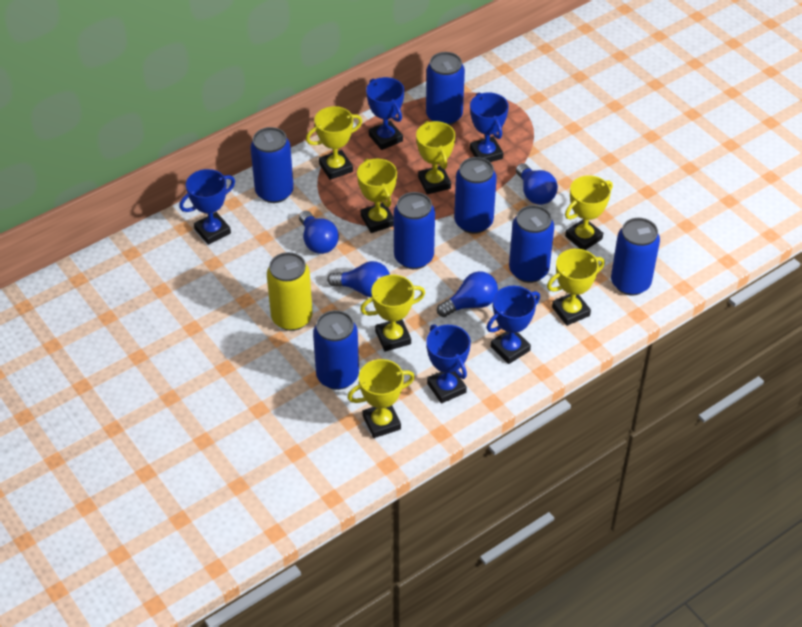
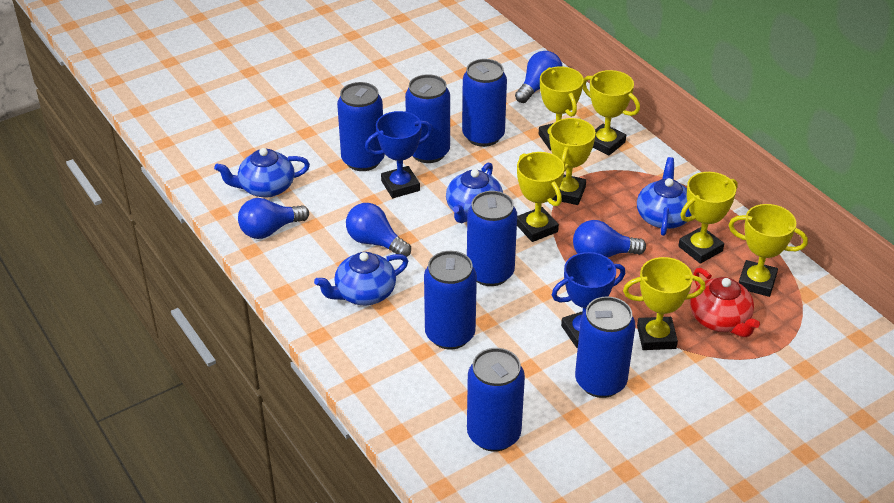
blue teapot: 0 -> 4
blue trophy: 5 -> 2
red teapot: 0 -> 1
yellow can: 1 -> 0

